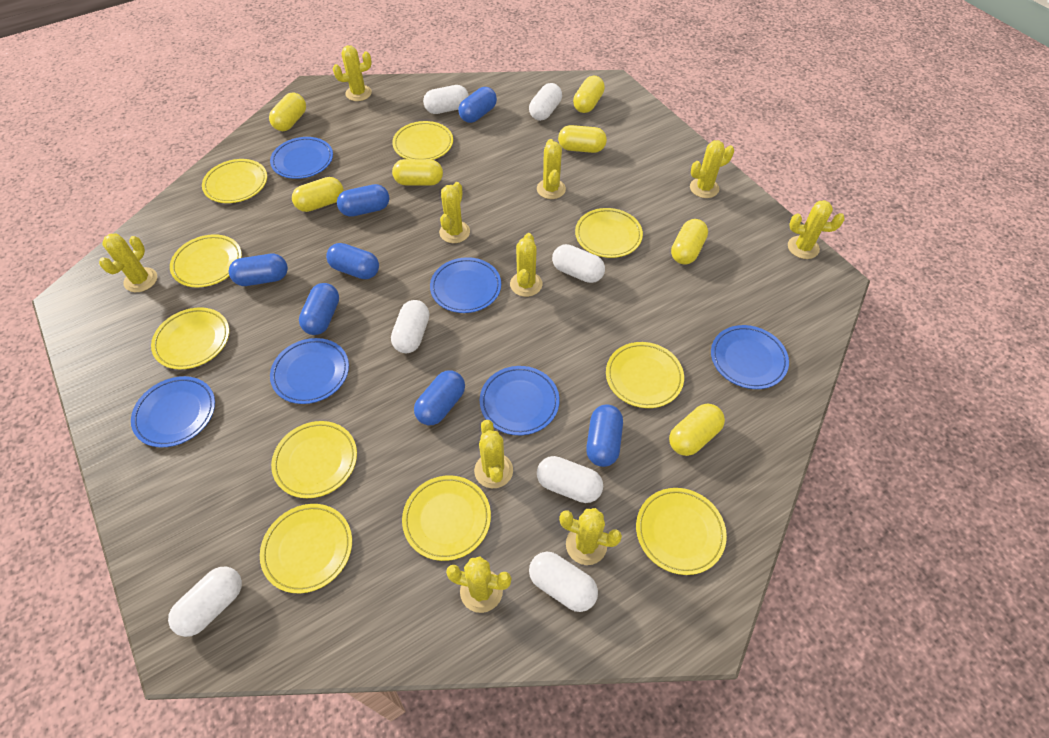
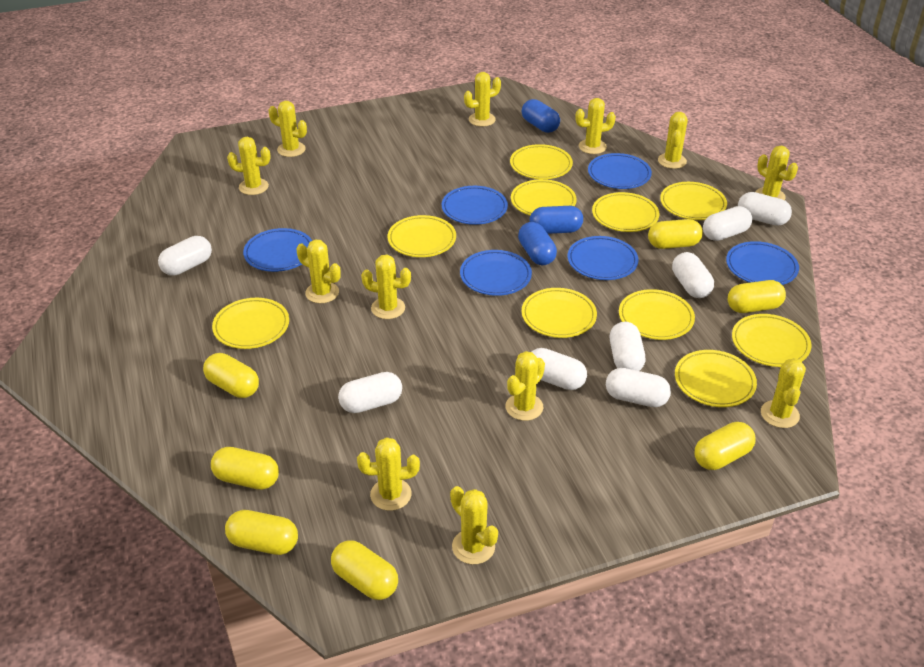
blue capsule: 7 -> 3
white capsule: 7 -> 8
yellow cactus: 10 -> 12

